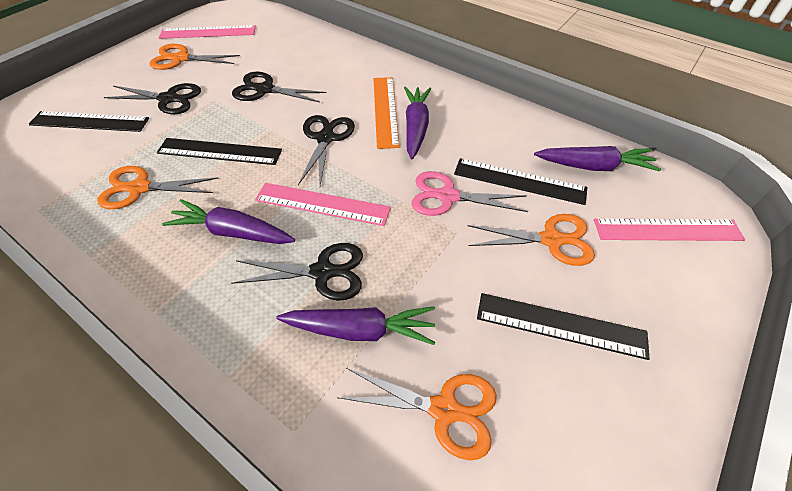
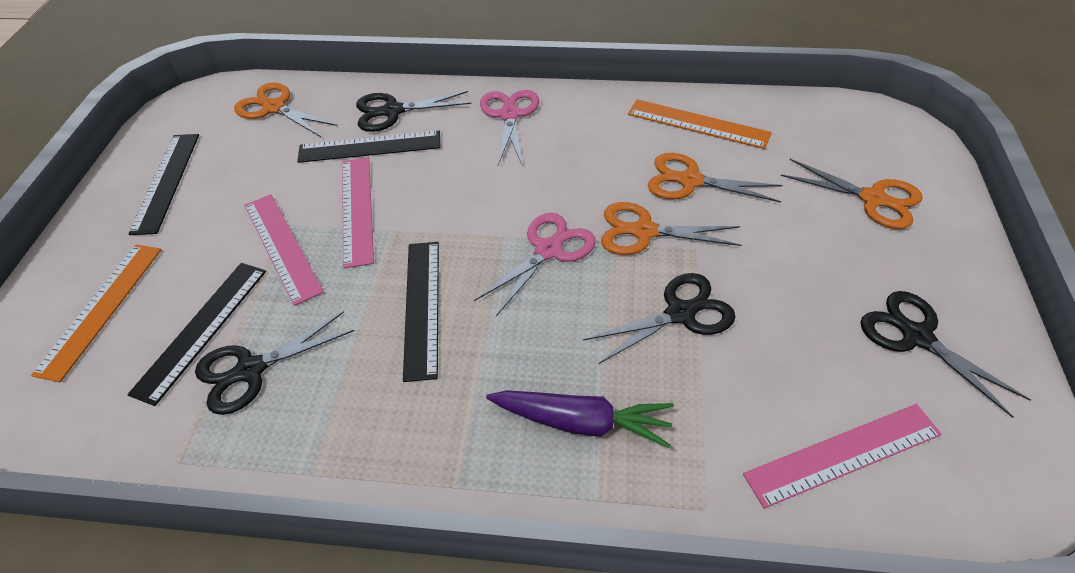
orange ruler: 1 -> 2
pink scissors: 1 -> 2
purple carrot: 4 -> 1

